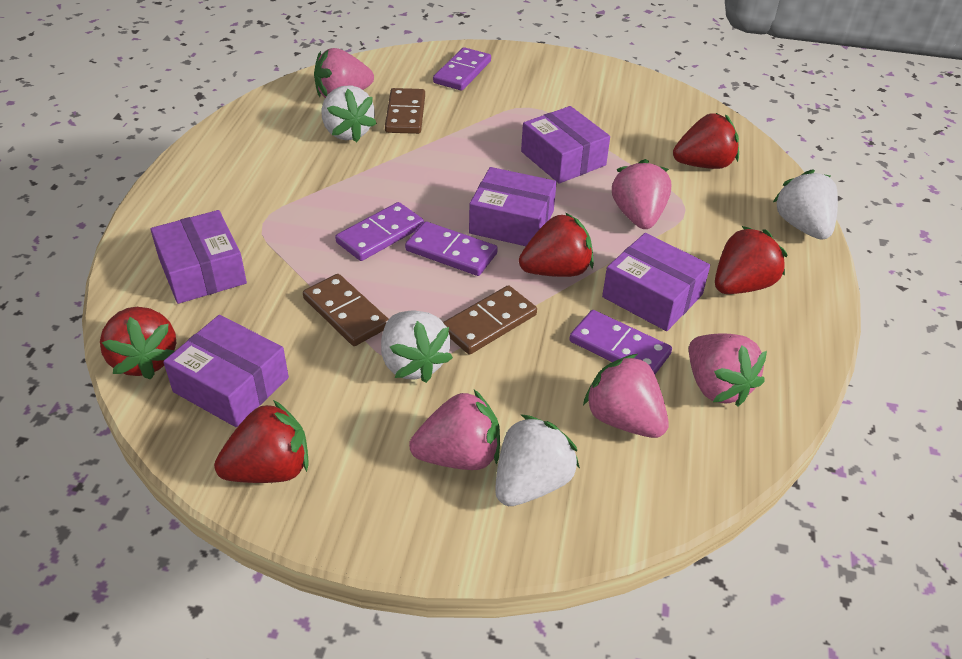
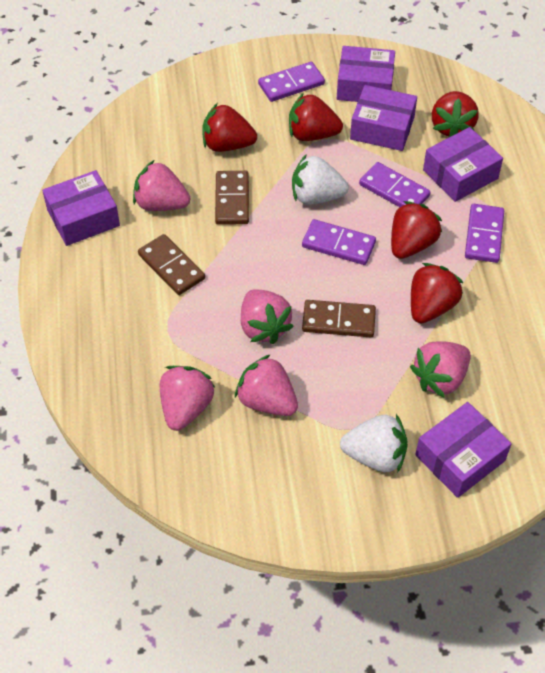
white strawberry: 4 -> 2

